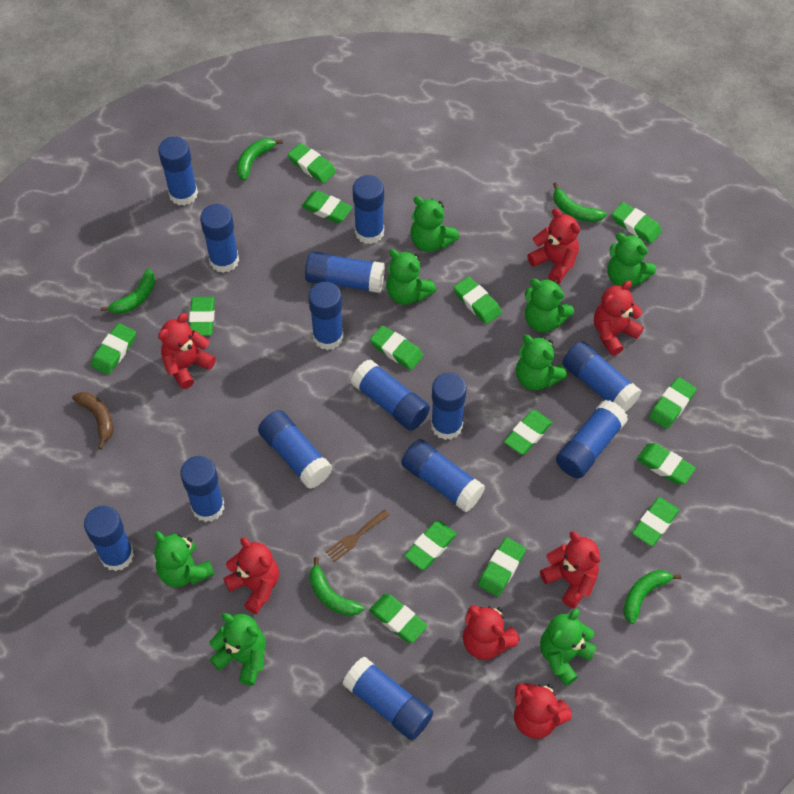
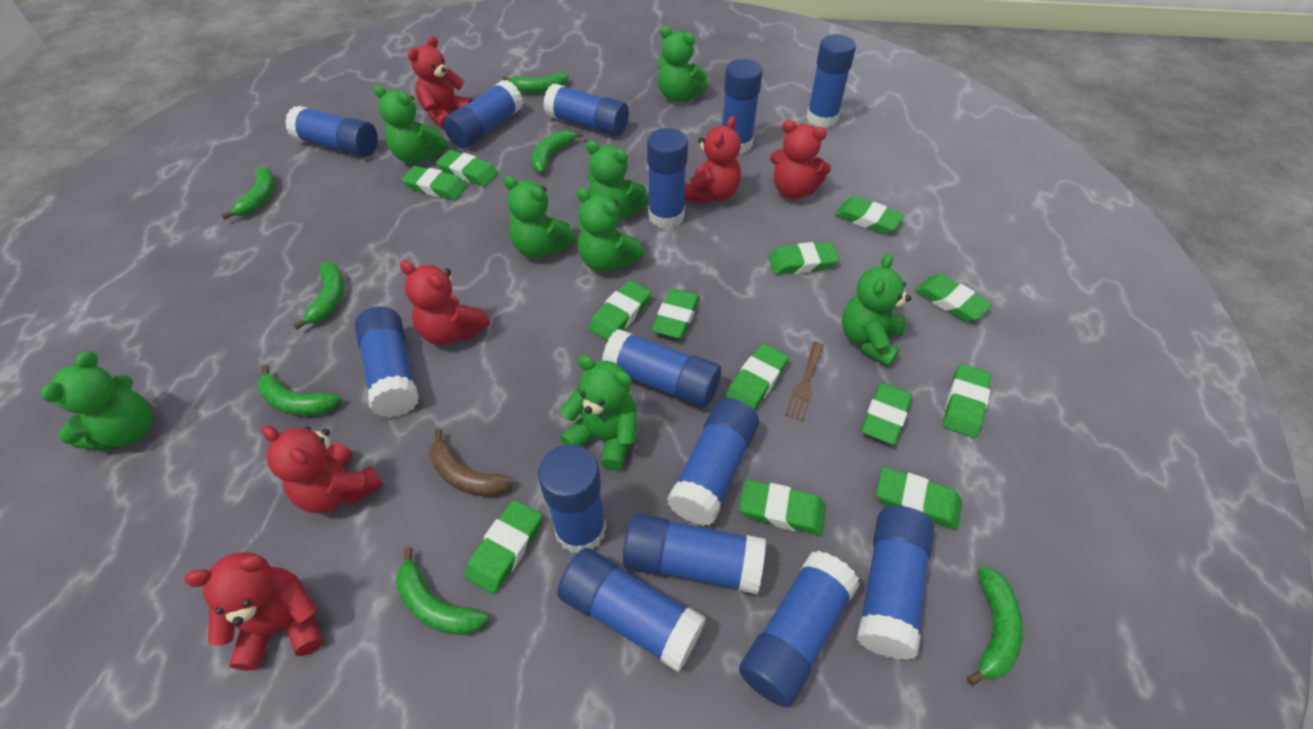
green banana: 5 -> 7
green eraser: 14 -> 13
red teddy bear: 7 -> 6

